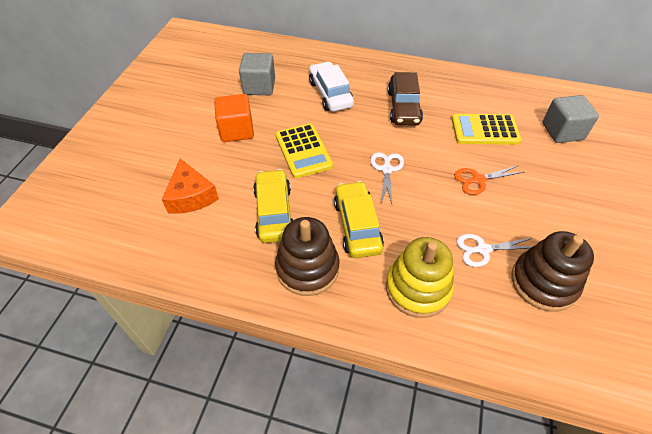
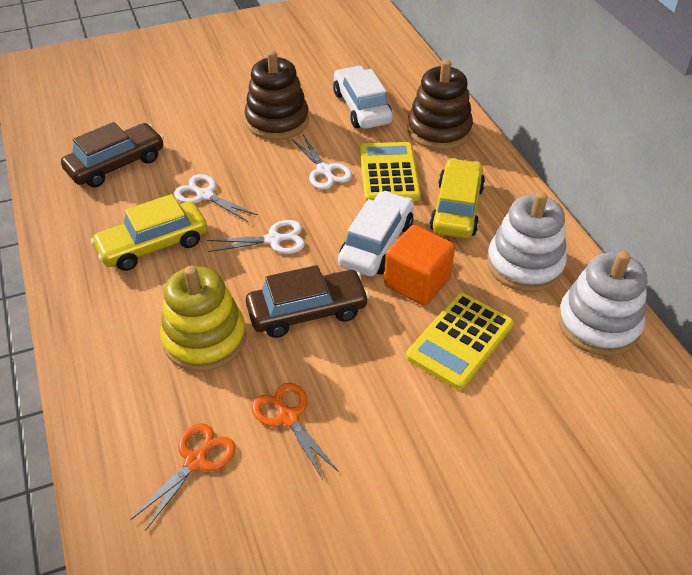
brown car: 1 -> 2
grey cube: 2 -> 0
orange cheese: 1 -> 0
orange scissors: 1 -> 2
white car: 1 -> 2
white scissors: 2 -> 3
white stacking toy: 0 -> 2

